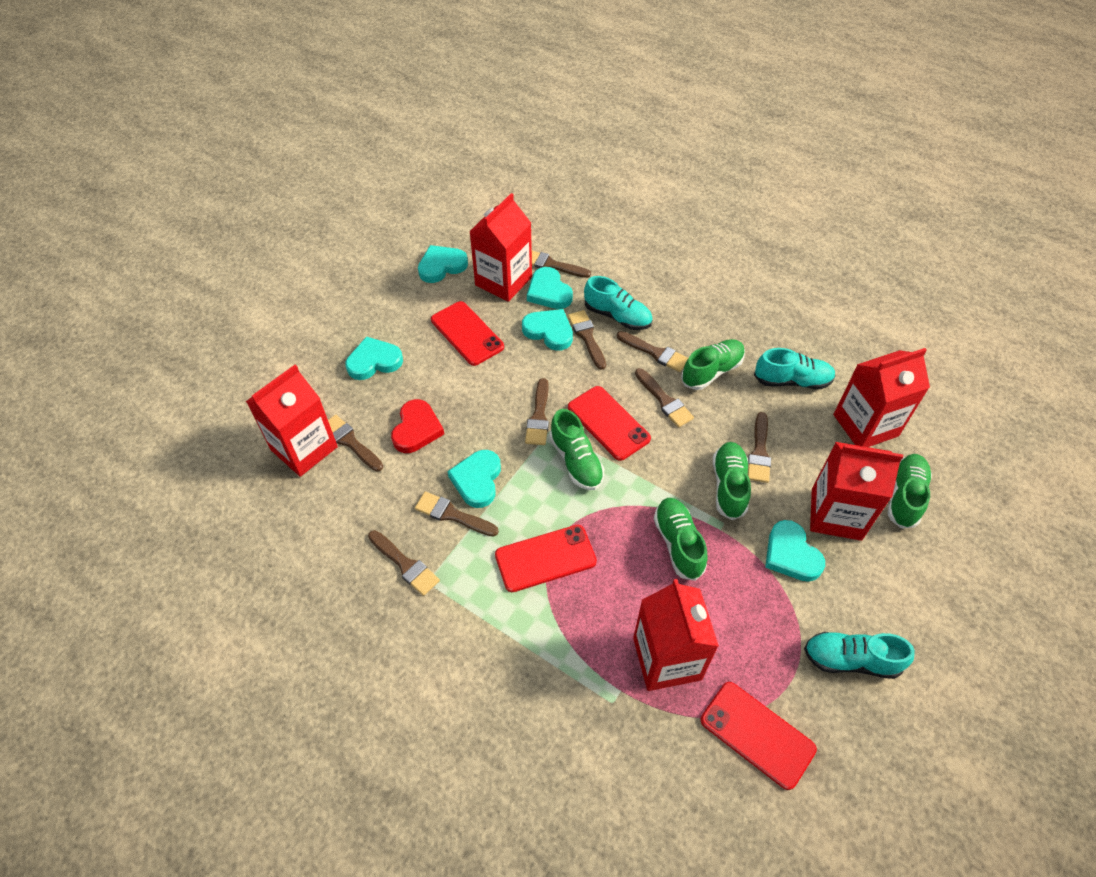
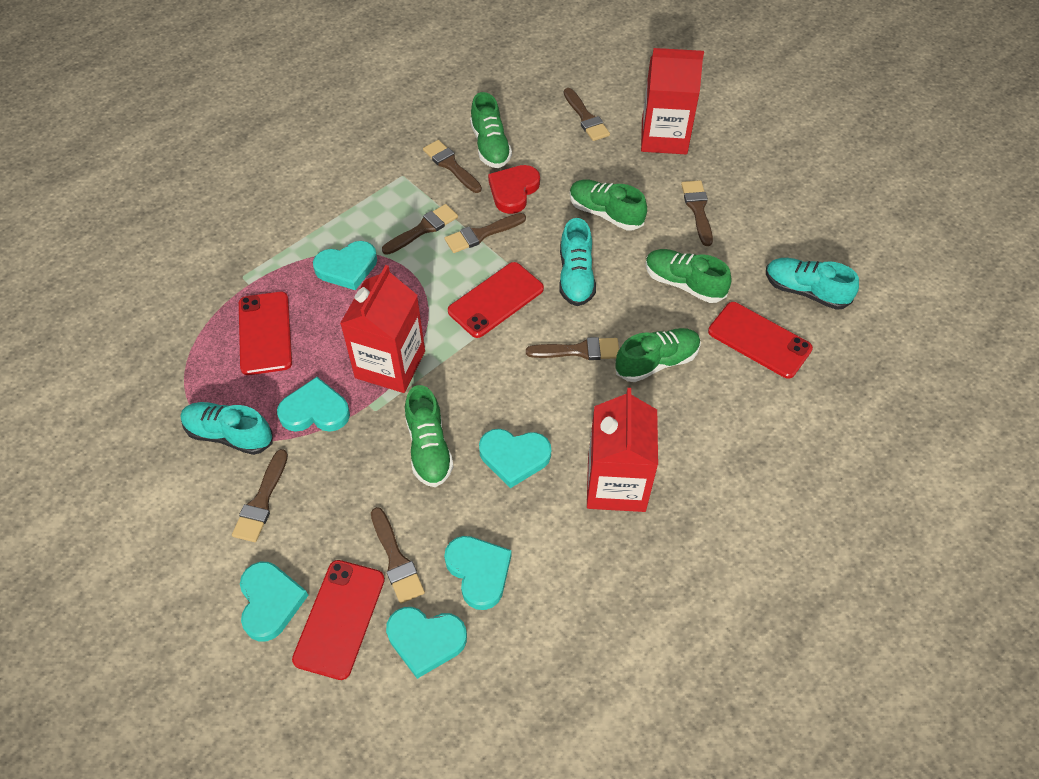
brown brush: 9 -> 8
red carton: 5 -> 3

